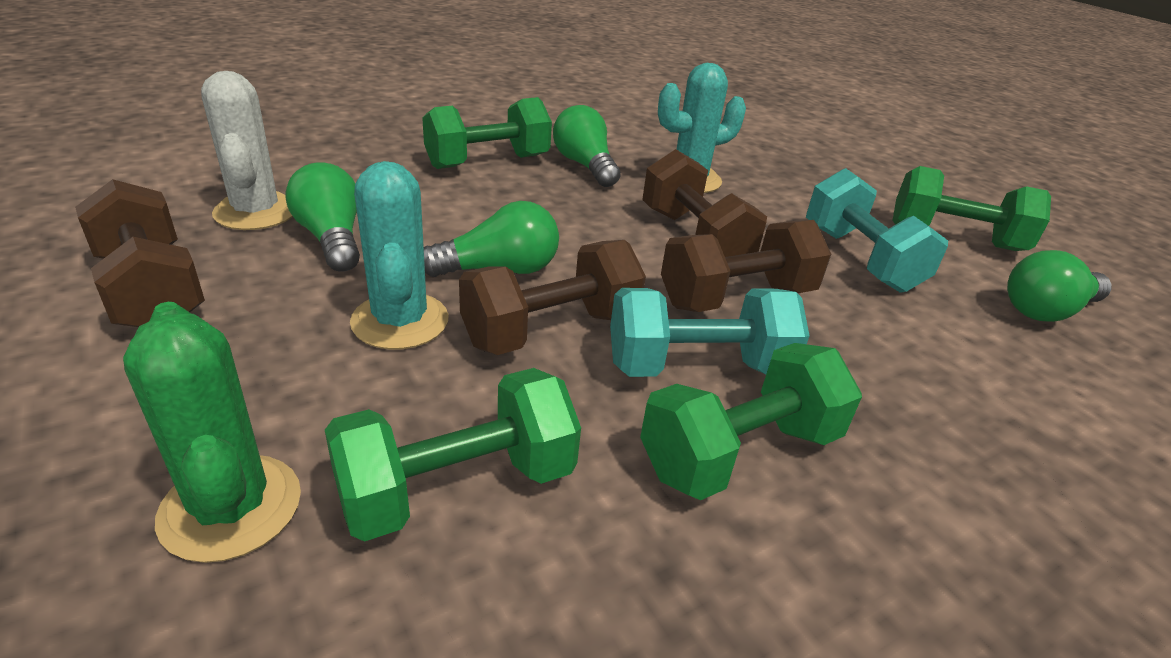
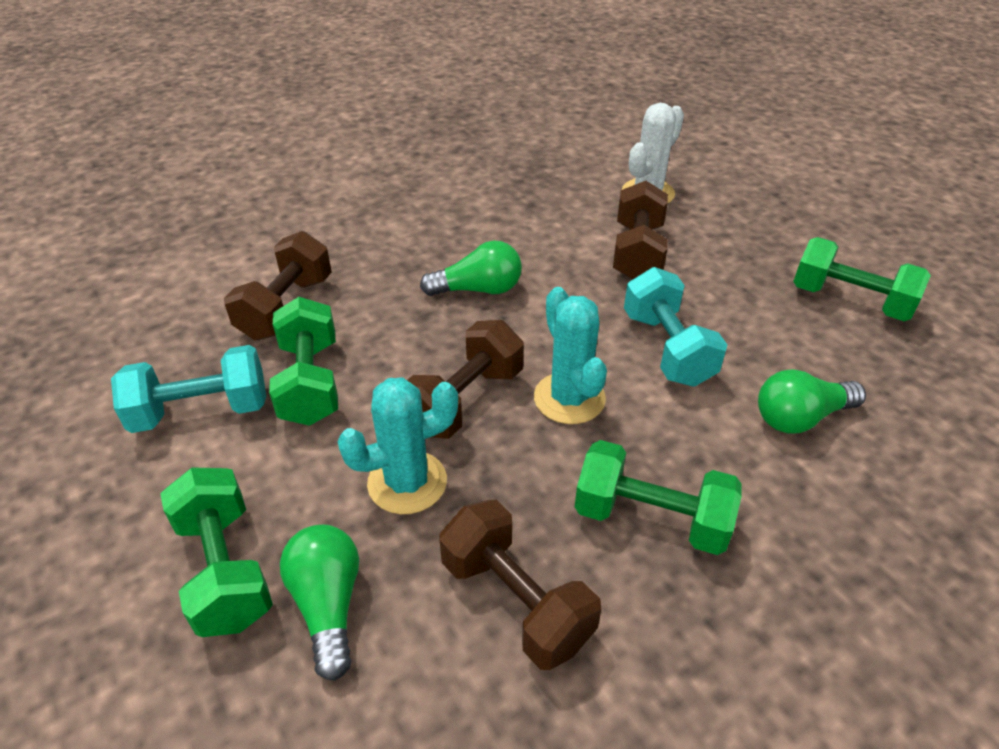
green cactus: 1 -> 0
green light bulb: 4 -> 3

